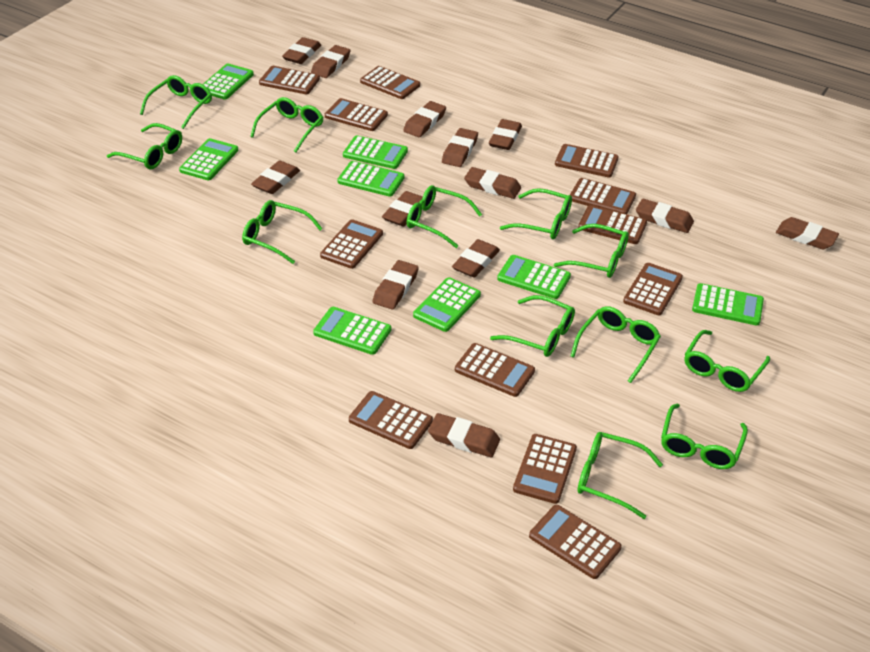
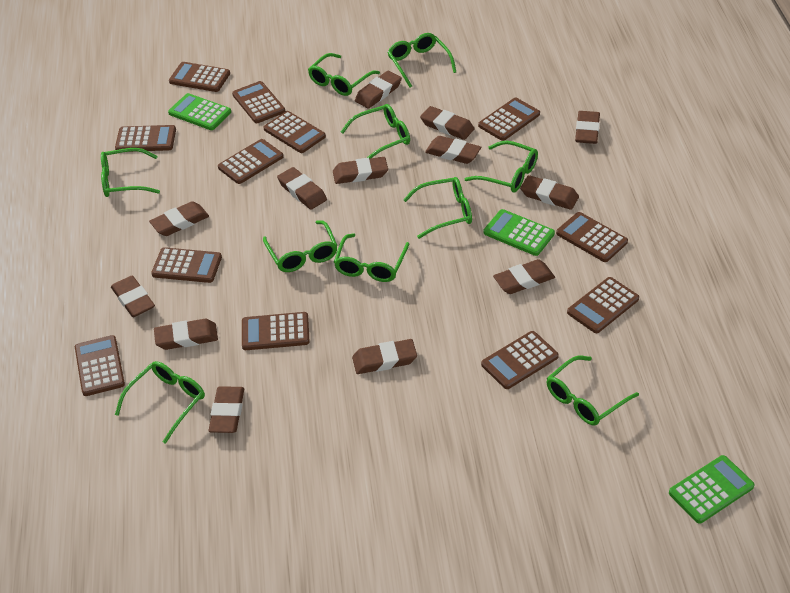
green calculator: 8 -> 3
green glasses: 12 -> 10

